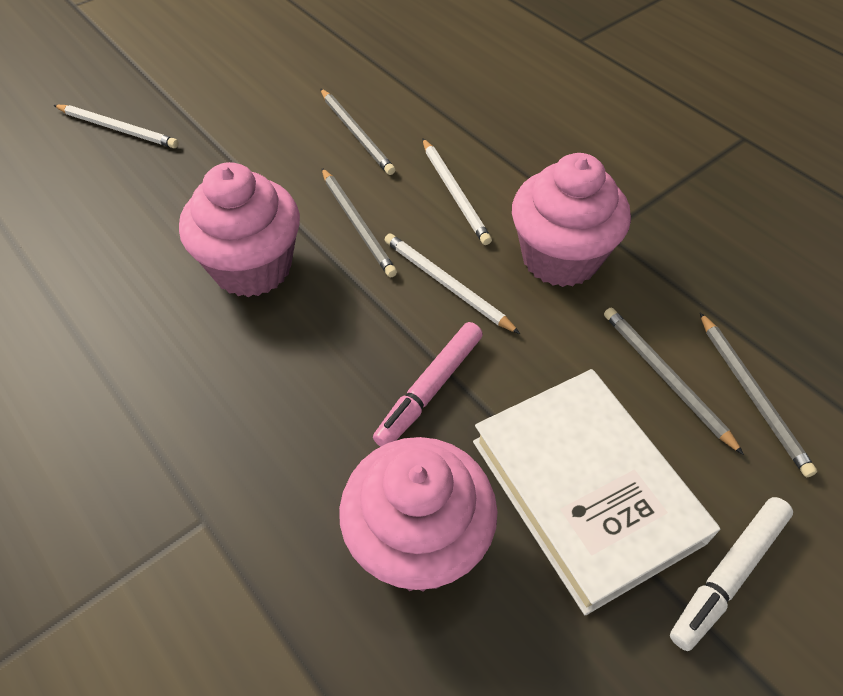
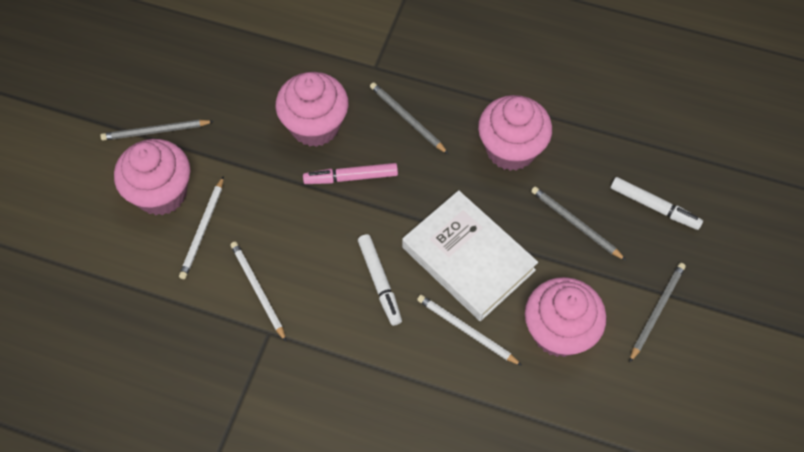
pink cupcake: 3 -> 4
white marker: 1 -> 2

